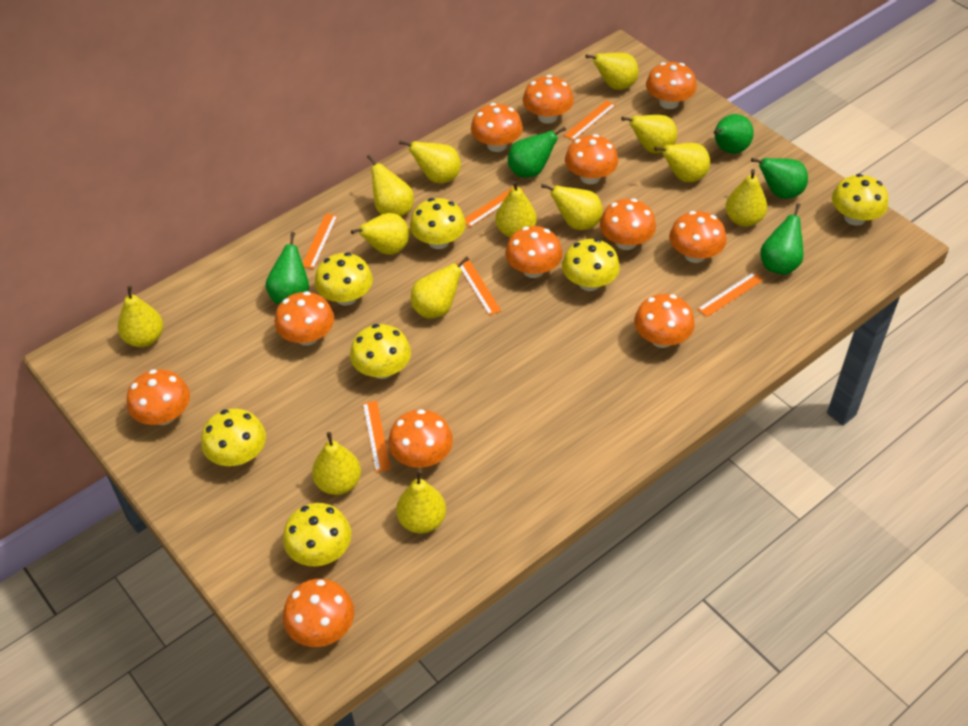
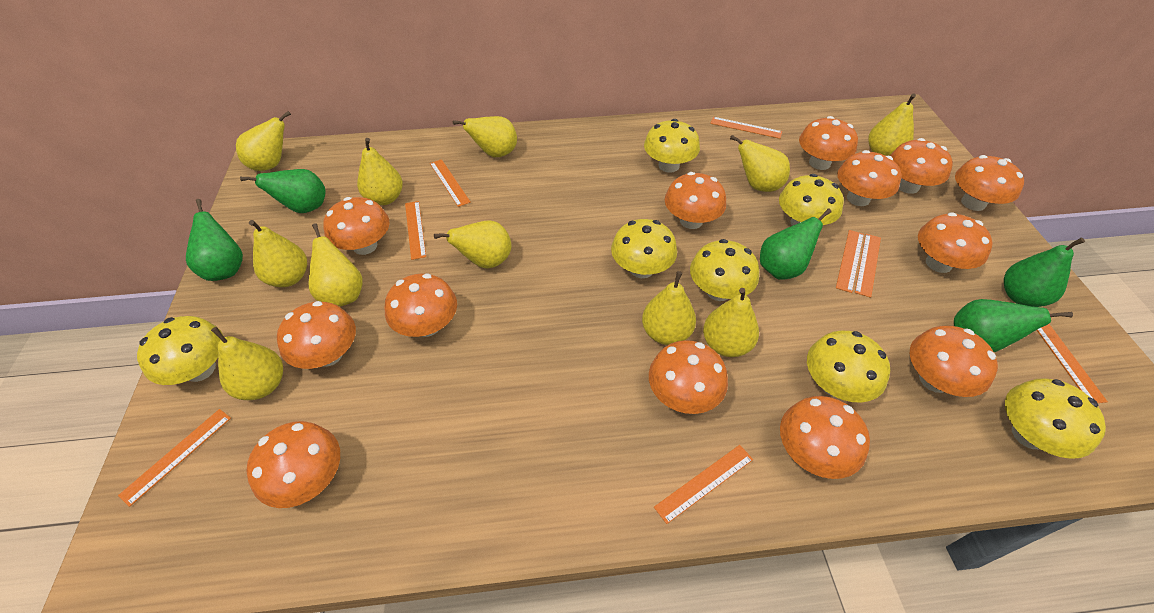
orange mushroom: 12 -> 13
orange ruler: 6 -> 8
yellow pear: 13 -> 11

